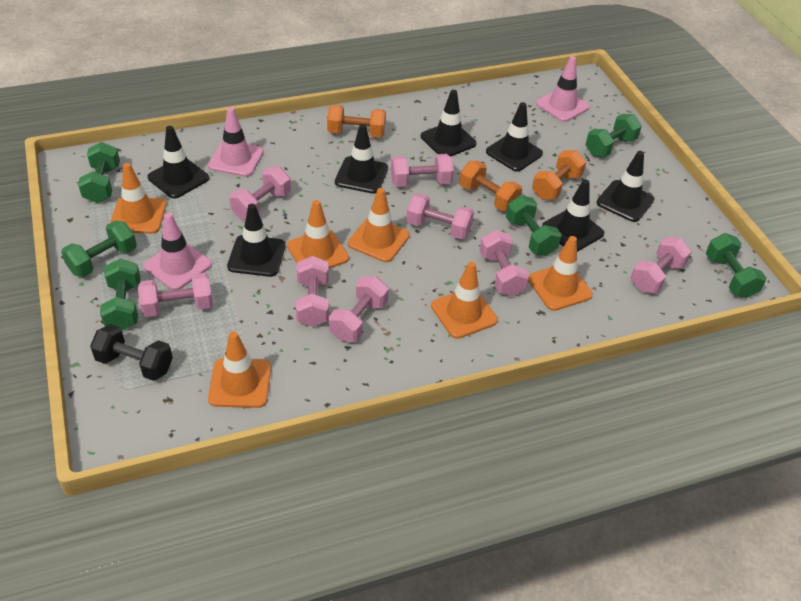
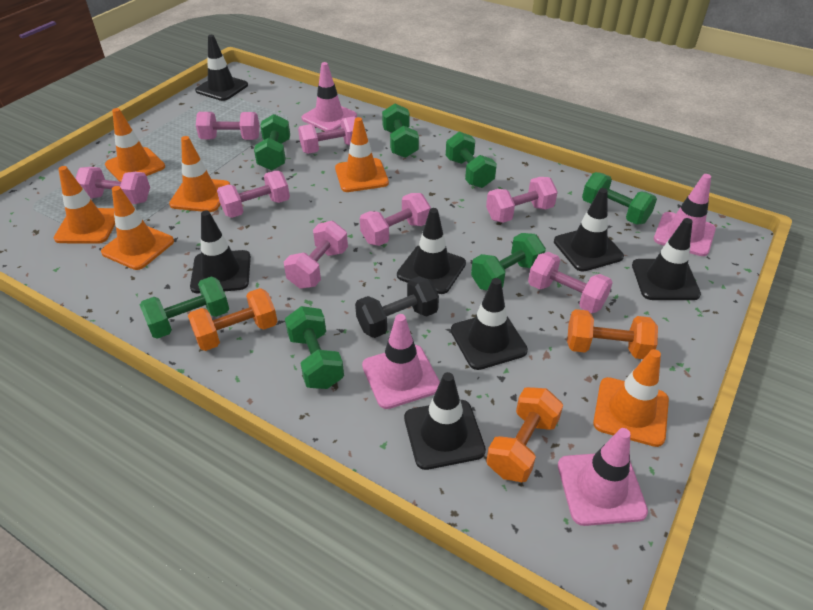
green dumbbell: 6 -> 7
pink traffic cone: 3 -> 4

